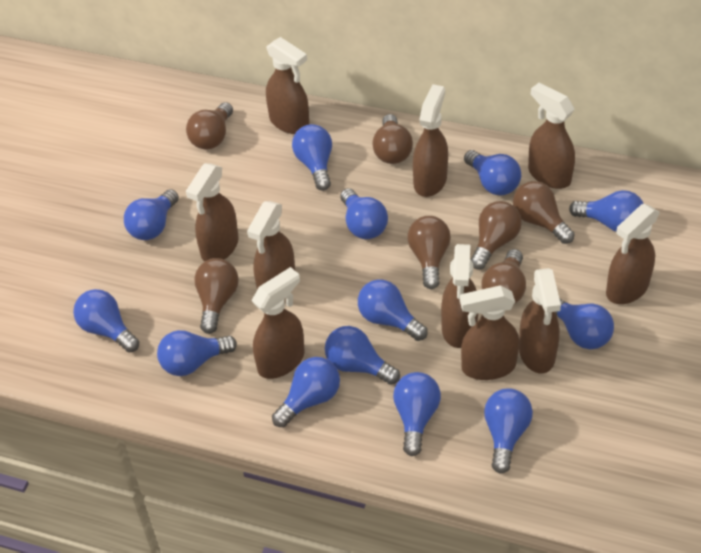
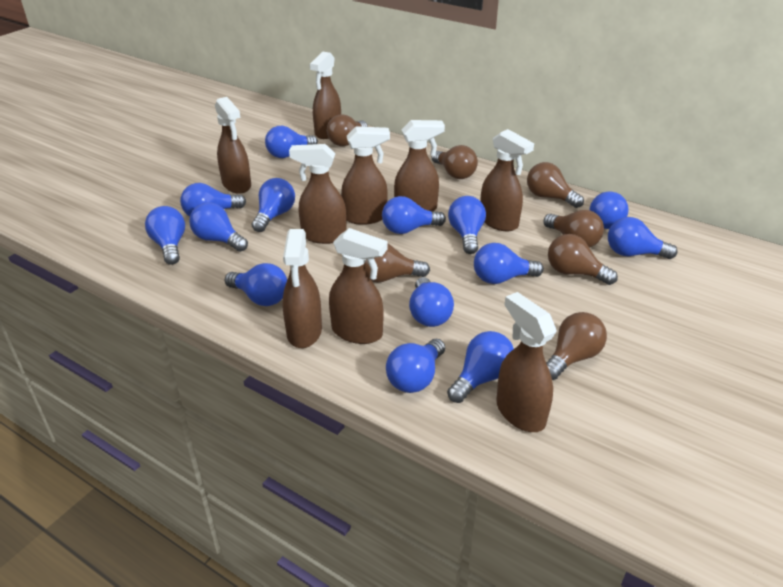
blue light bulb: 13 -> 14
brown spray bottle: 10 -> 9

